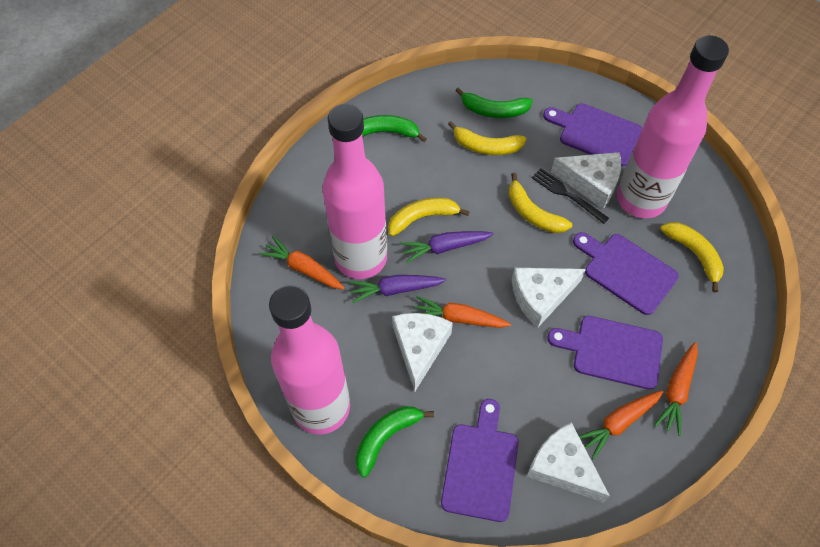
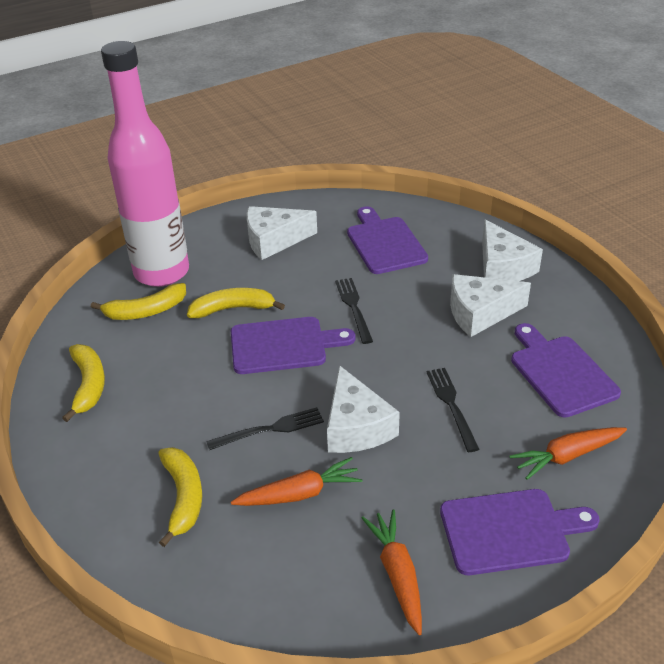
black fork: 1 -> 3
green banana: 3 -> 0
orange carrot: 4 -> 3
pink bottle: 3 -> 1
purple carrot: 2 -> 0

